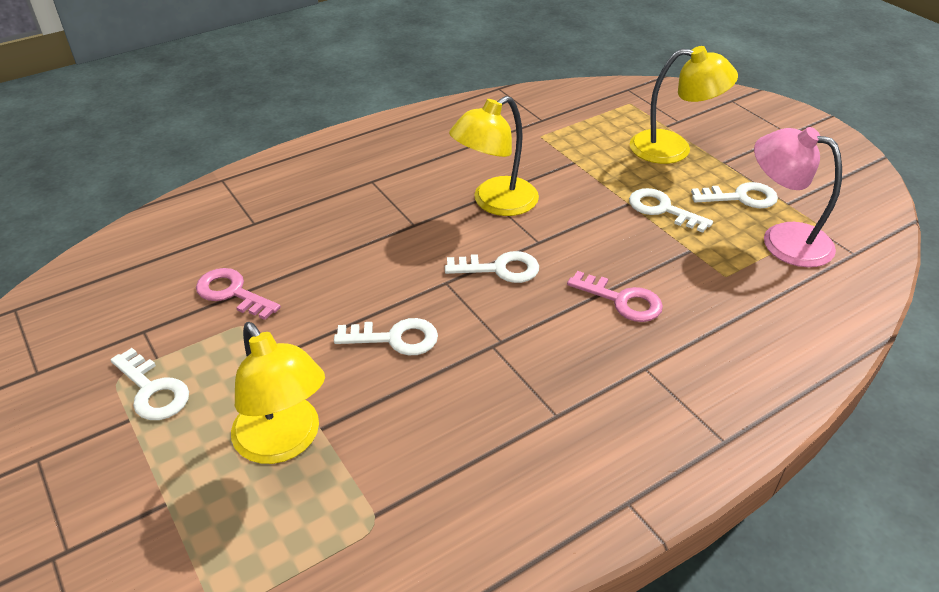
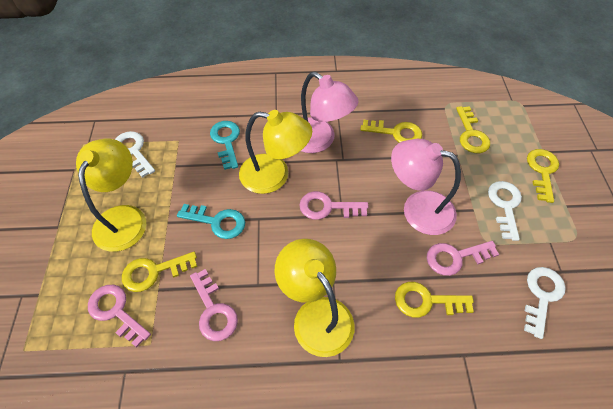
pink key: 2 -> 4
pink lamp: 1 -> 2
turquoise key: 0 -> 2
white key: 5 -> 3
yellow key: 0 -> 5

